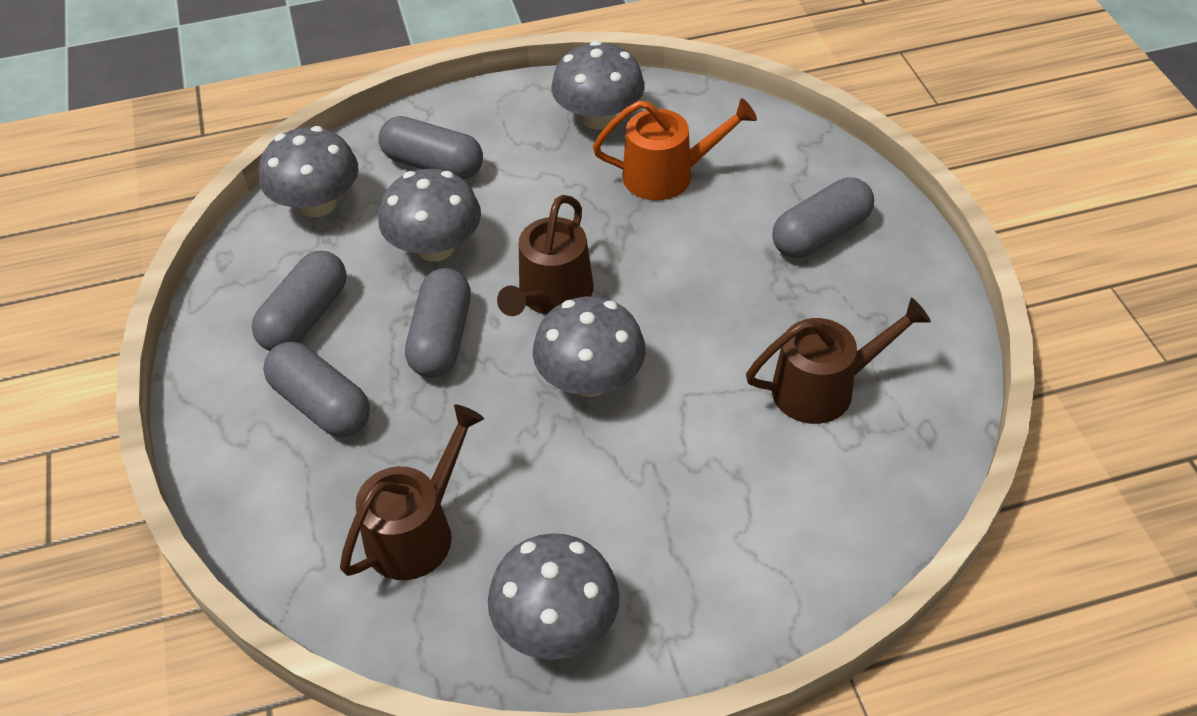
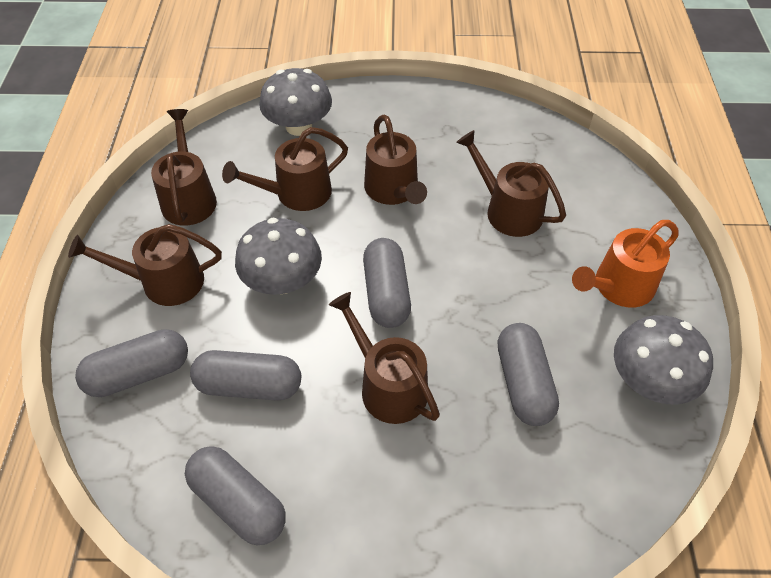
brown watering can: 3 -> 6
grey mushroom: 5 -> 3

